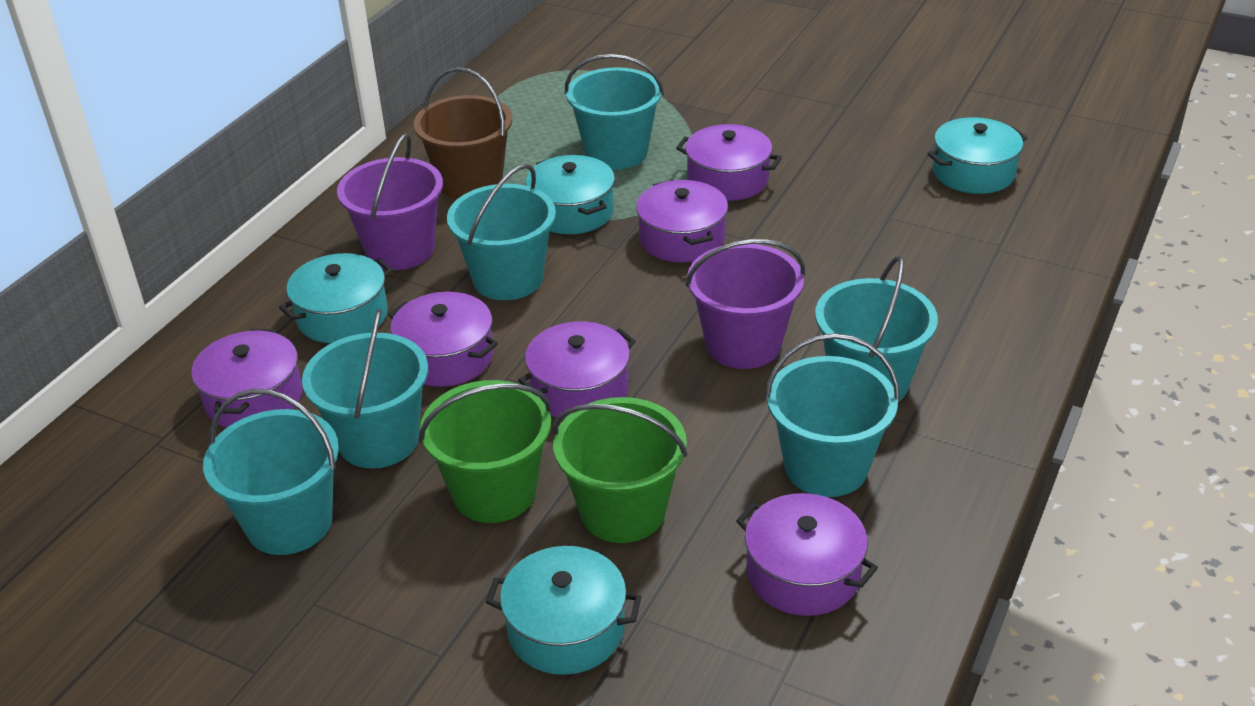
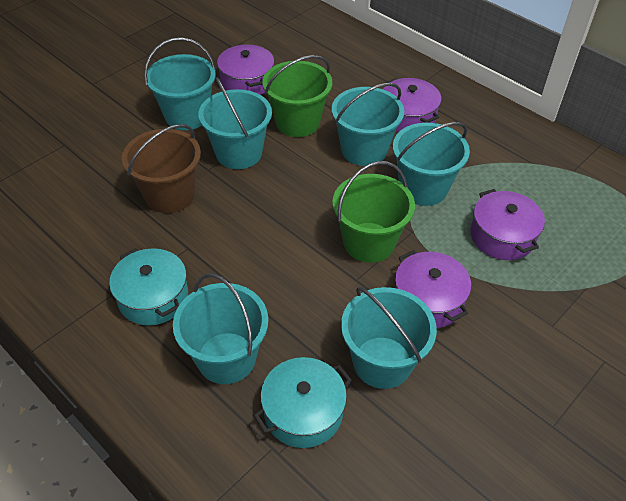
purple bucket: 2 -> 0
purple pot: 6 -> 4
turquoise pot: 4 -> 2

